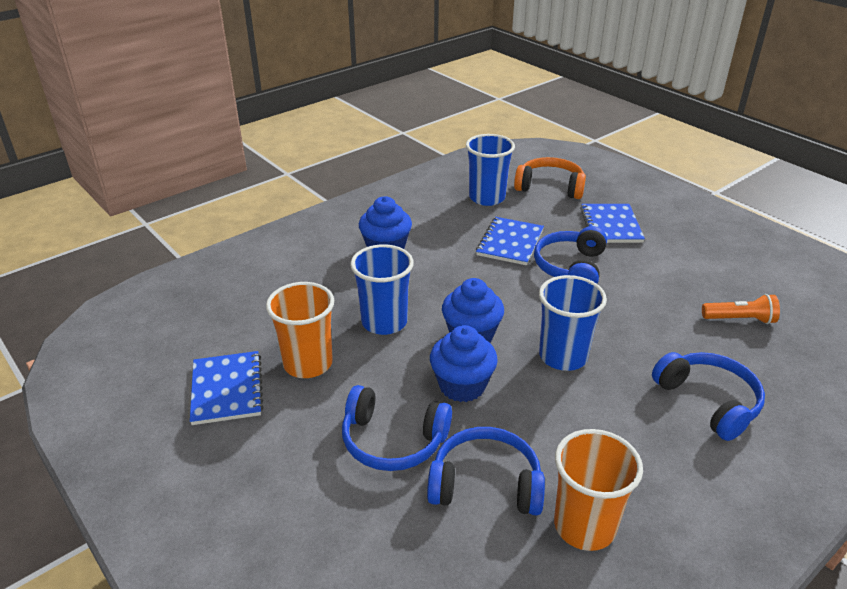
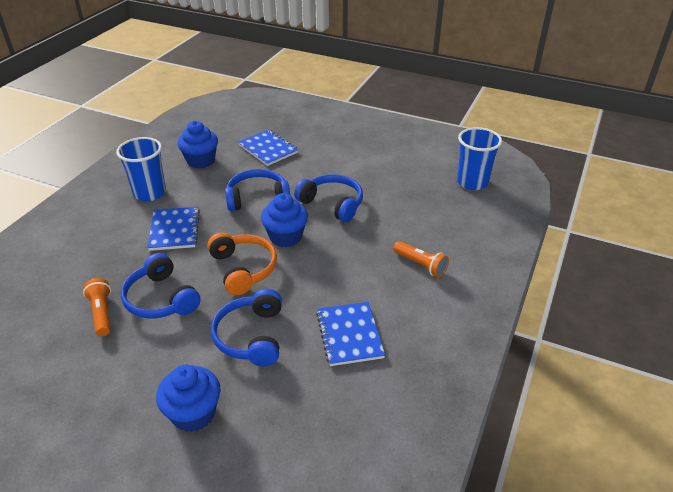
blue cup: 3 -> 2
orange cup: 2 -> 0
orange flashlight: 1 -> 2

